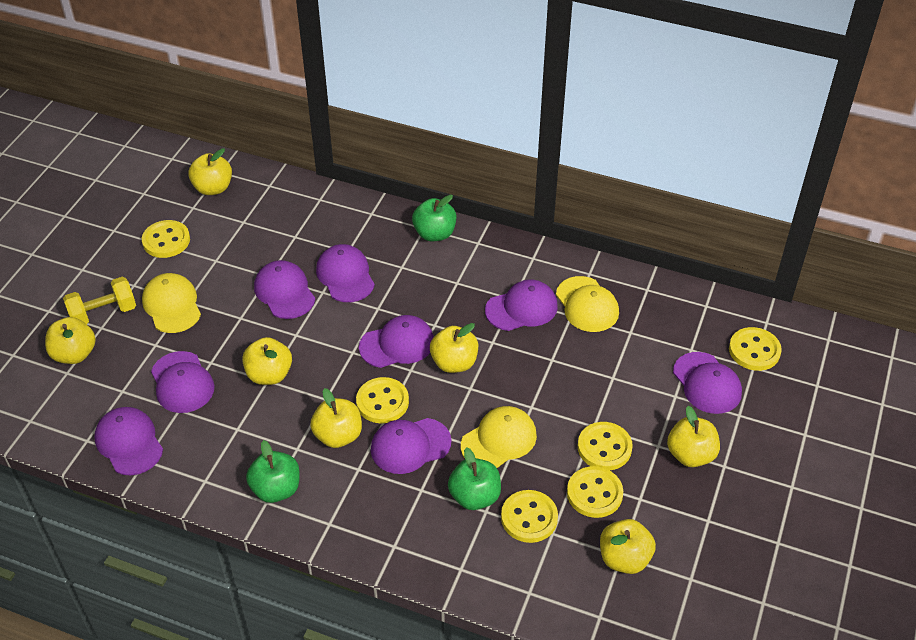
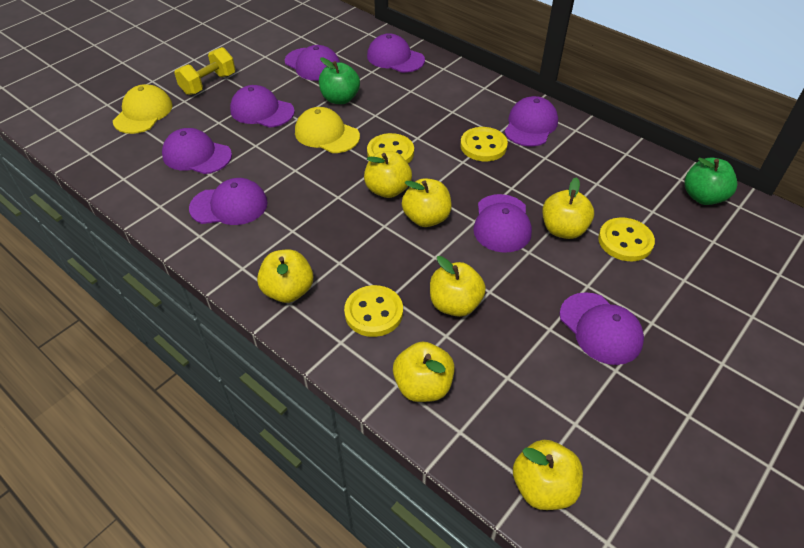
green apple: 3 -> 2
yellow button: 6 -> 4
yellow cap: 3 -> 2

